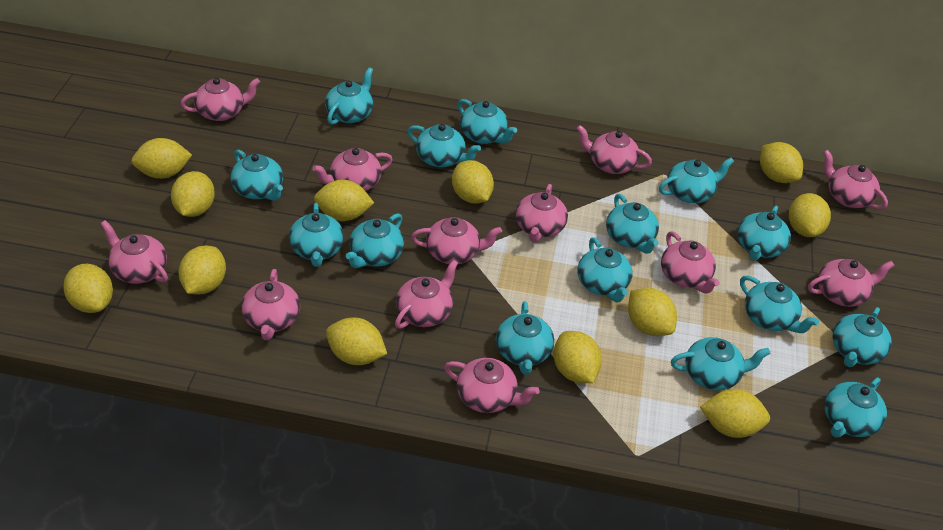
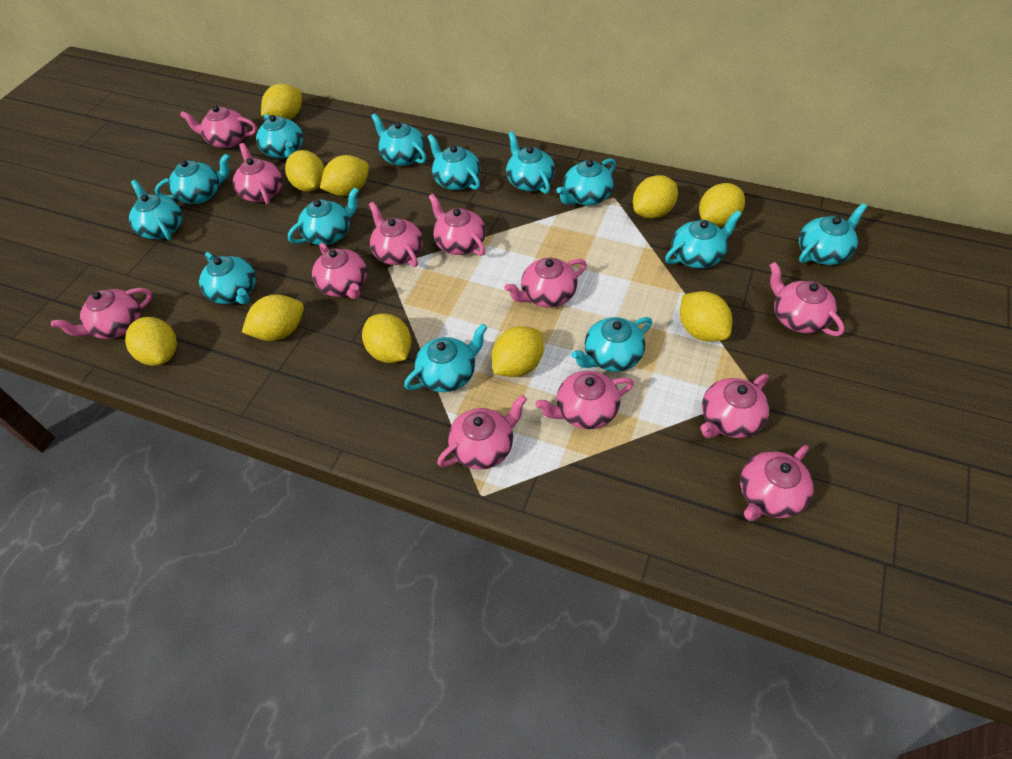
turquoise teapot: 15 -> 13
yellow lemon: 12 -> 10

